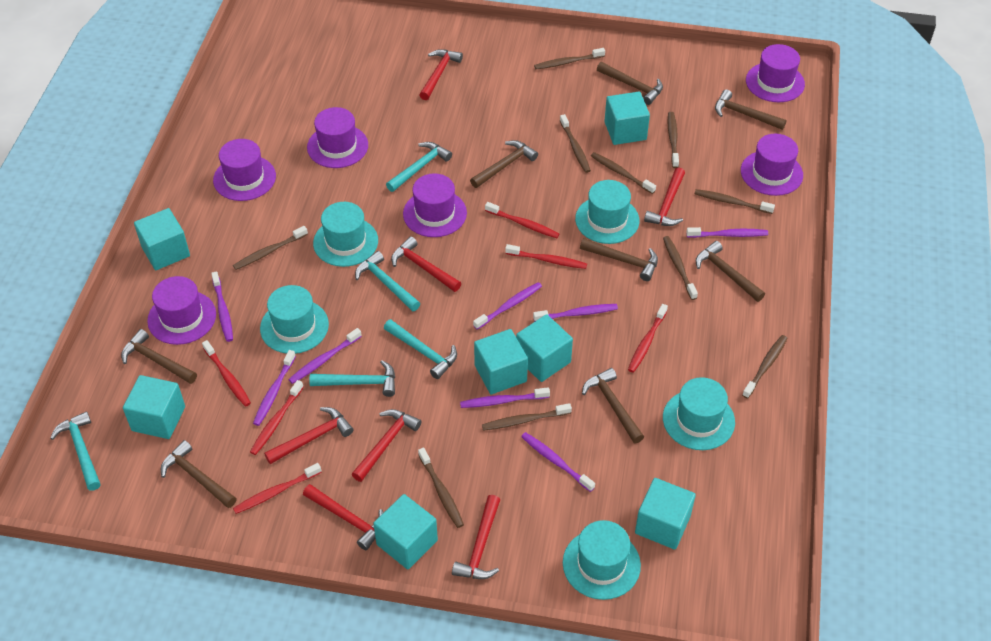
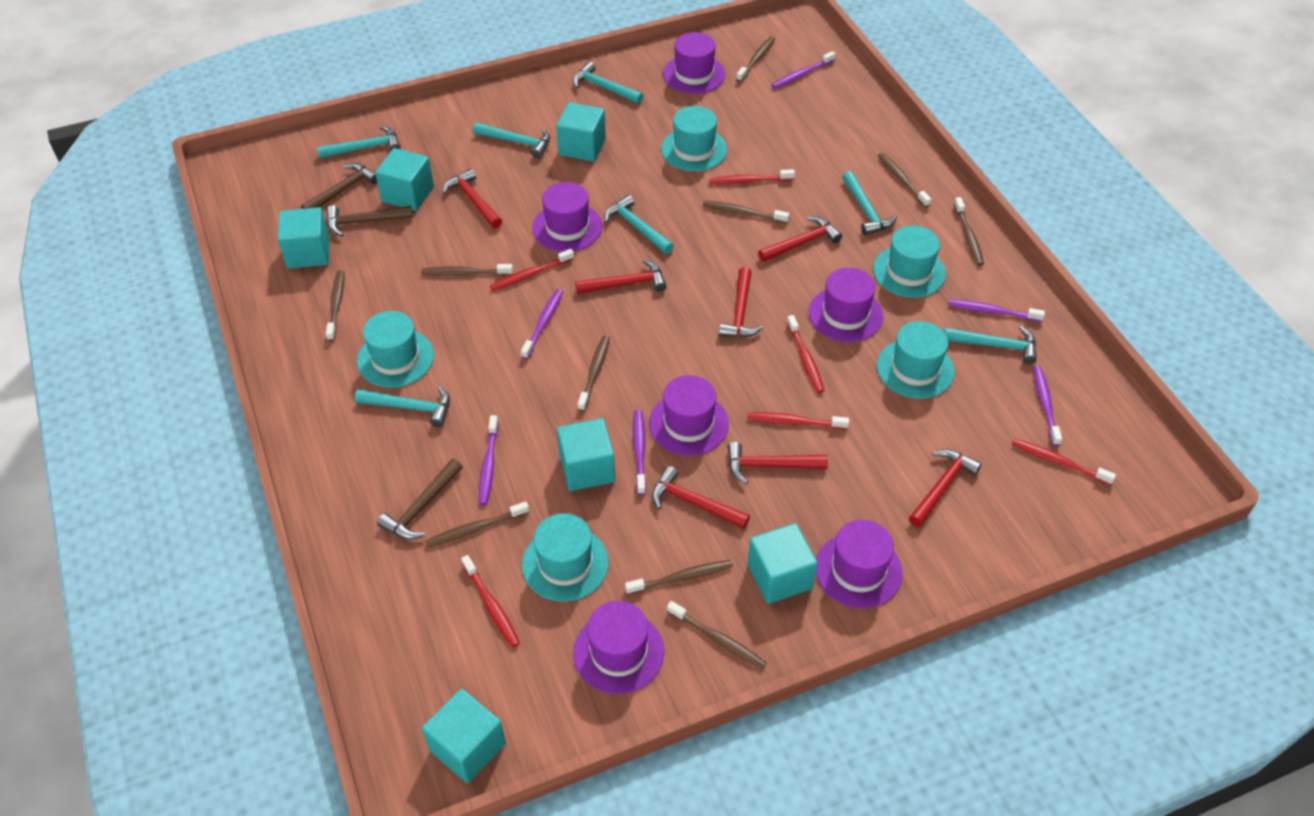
brown hammer: 8 -> 3
purple toothbrush: 8 -> 6
turquoise cube: 7 -> 6
turquoise hammer: 5 -> 7

